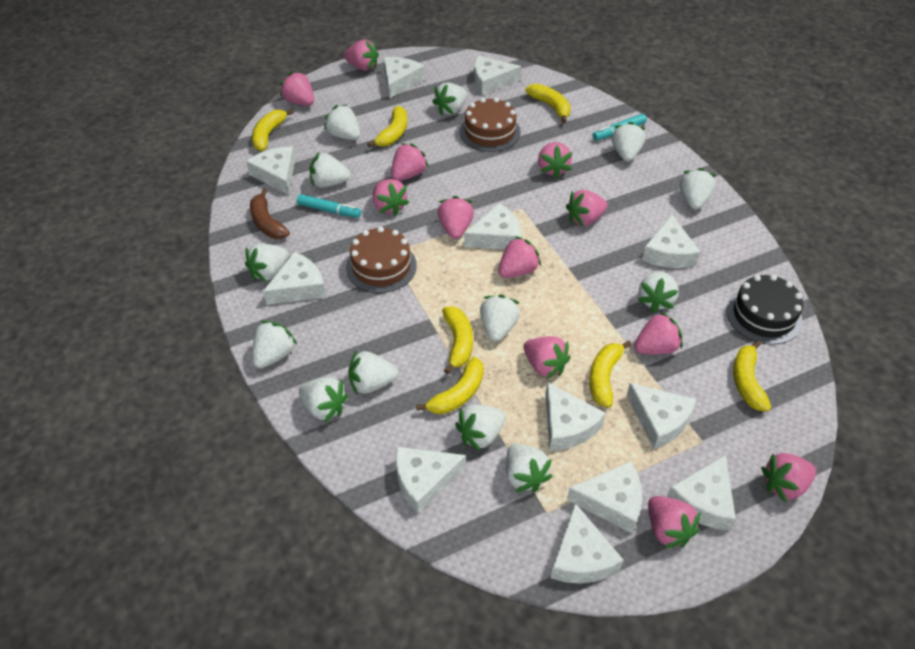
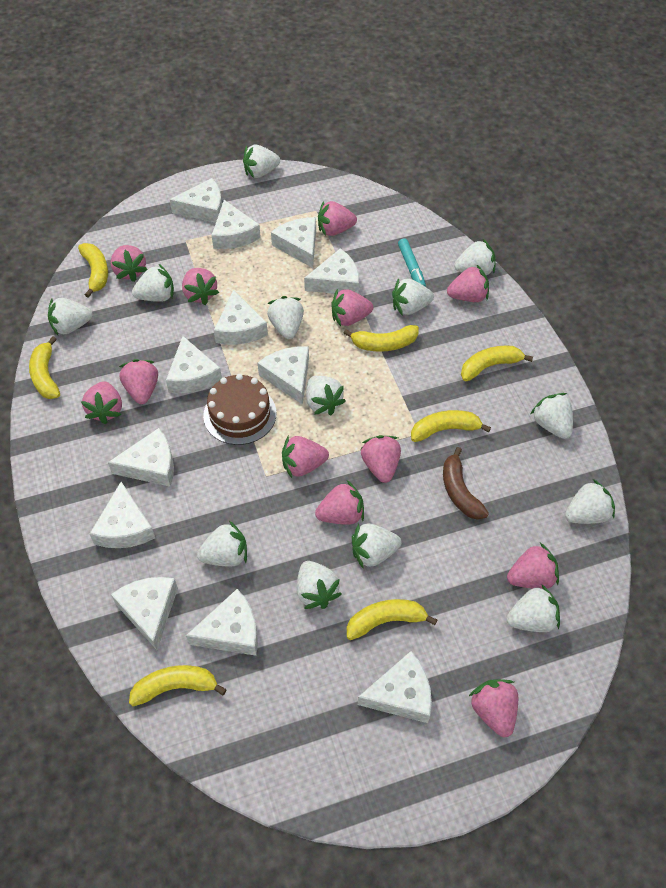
black cake: 1 -> 0
brown cake: 2 -> 1
turquoise marker: 2 -> 1

